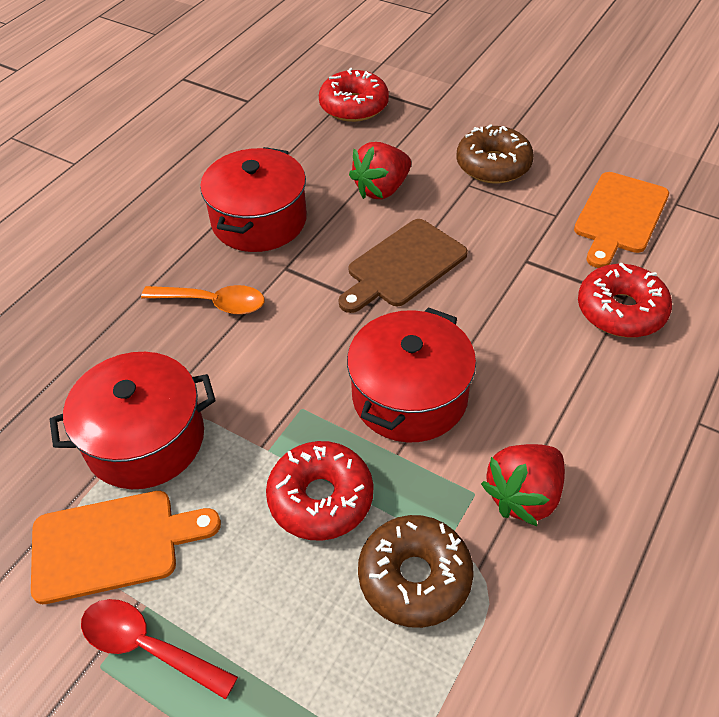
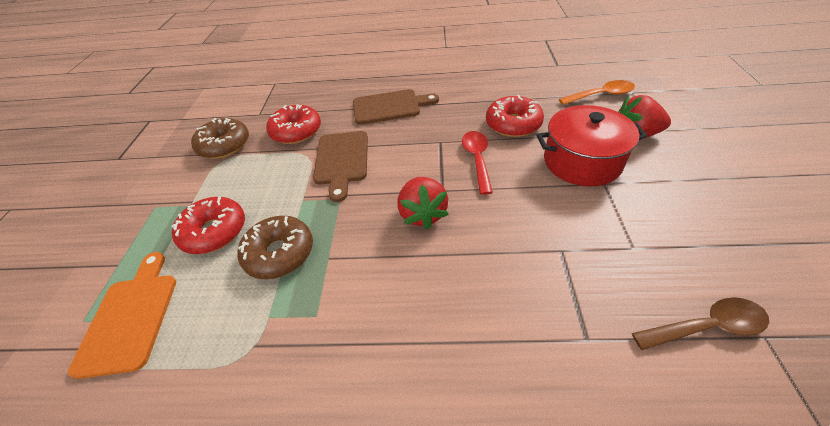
brown cutting board: 1 -> 2
brown spoon: 0 -> 1
orange cutting board: 2 -> 1
red pot: 3 -> 1

